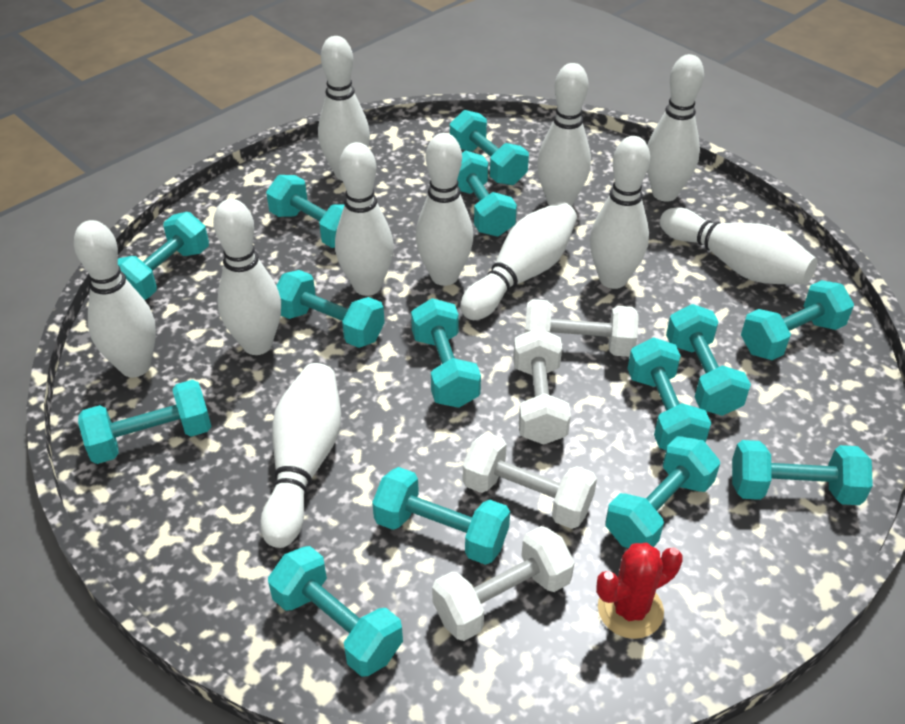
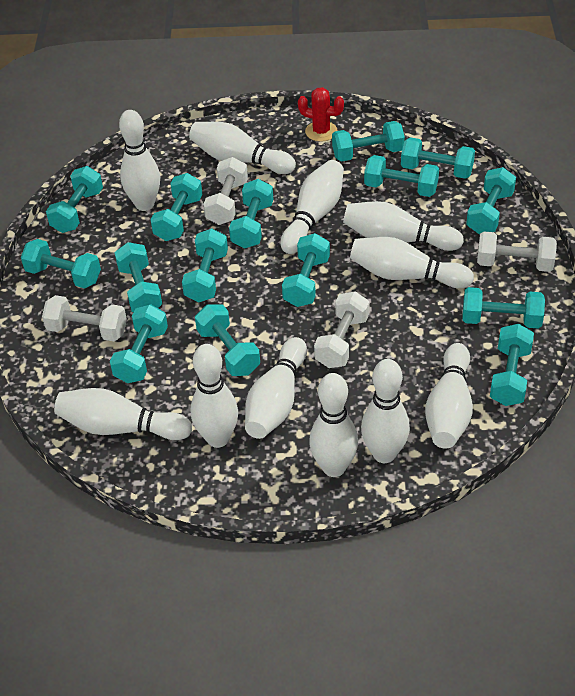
turquoise dumbbell: 14 -> 15

